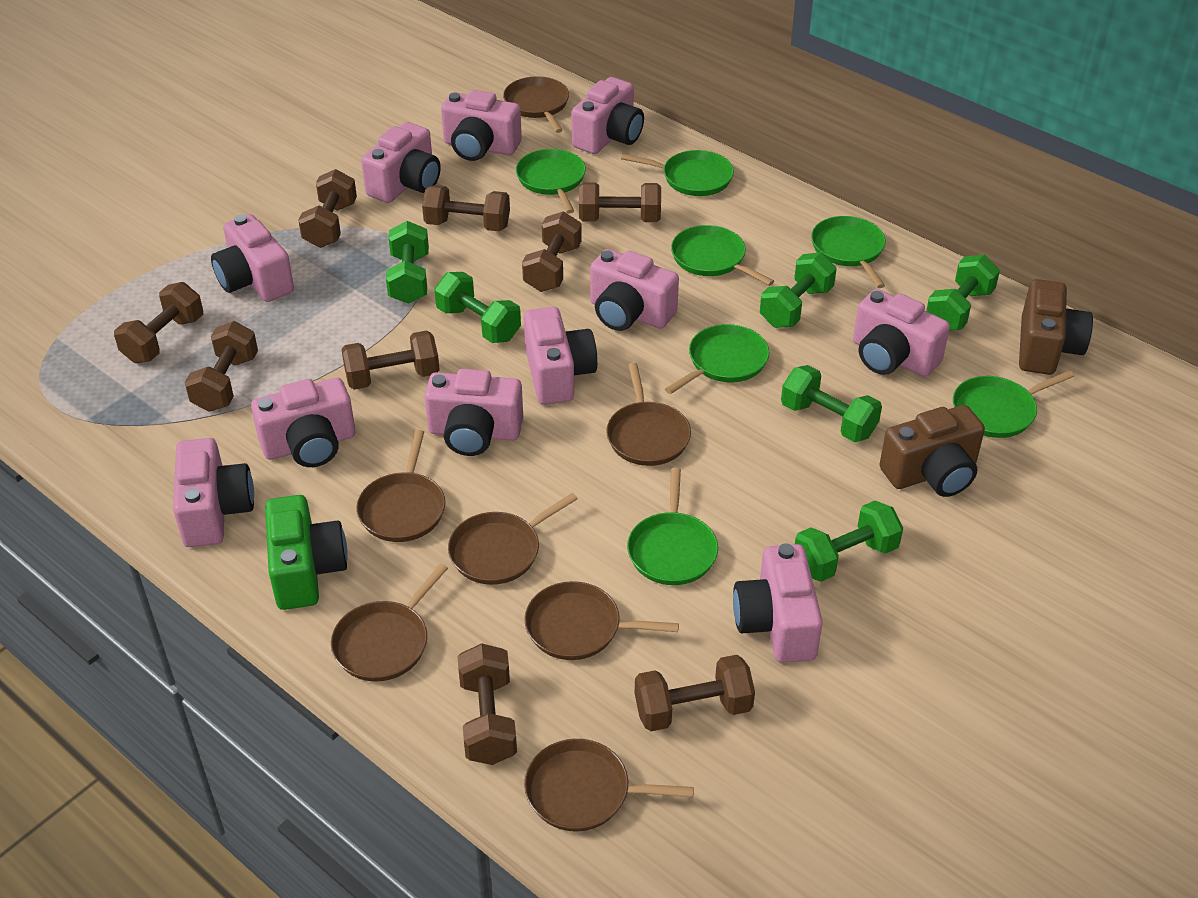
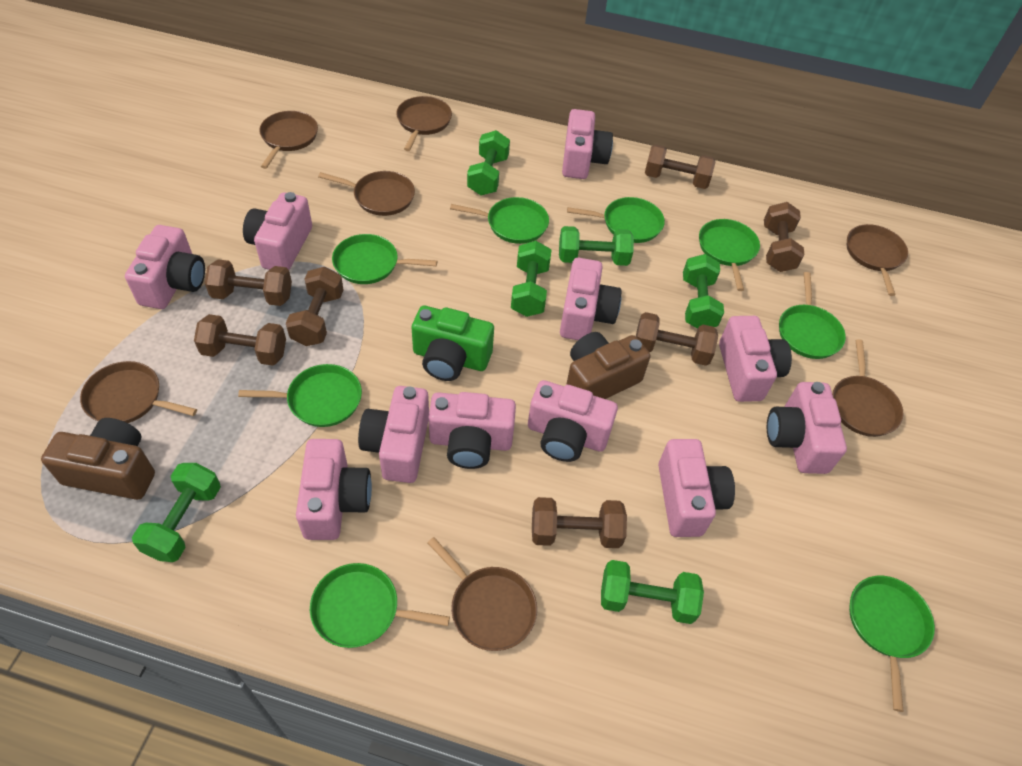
brown dumbbell: 9 -> 7
green pan: 7 -> 8

